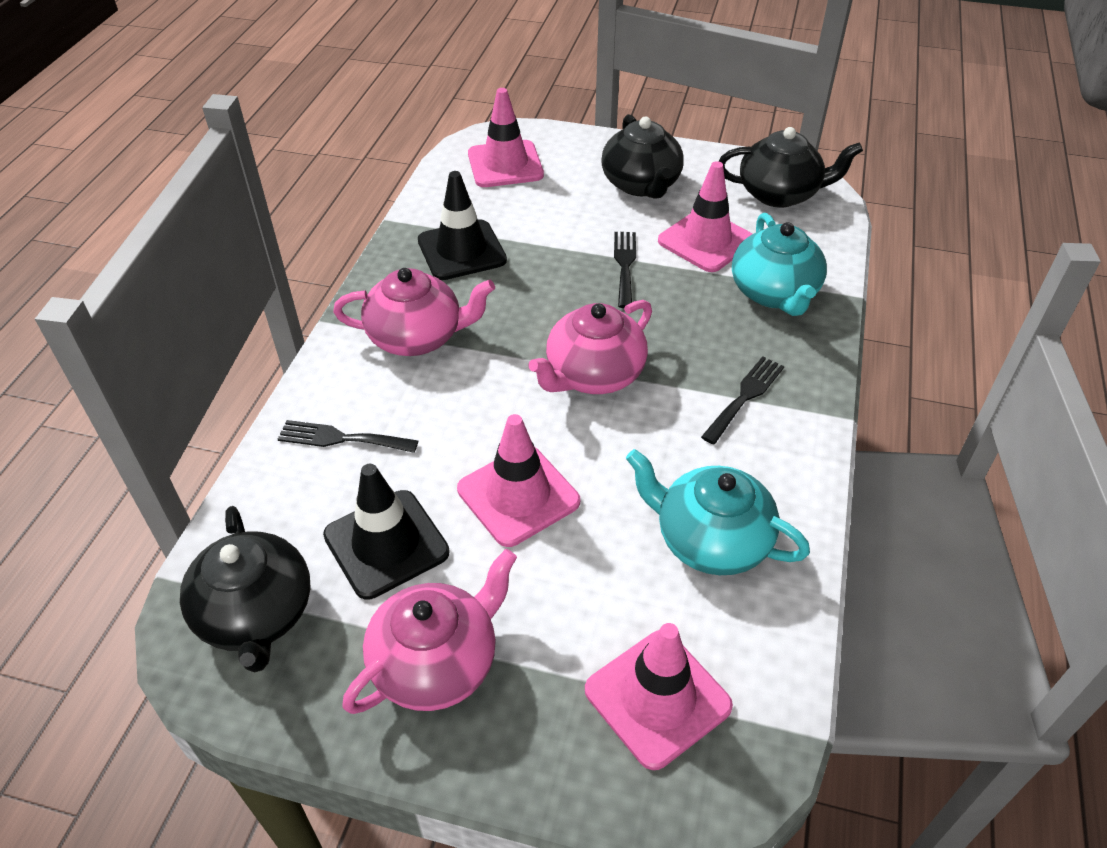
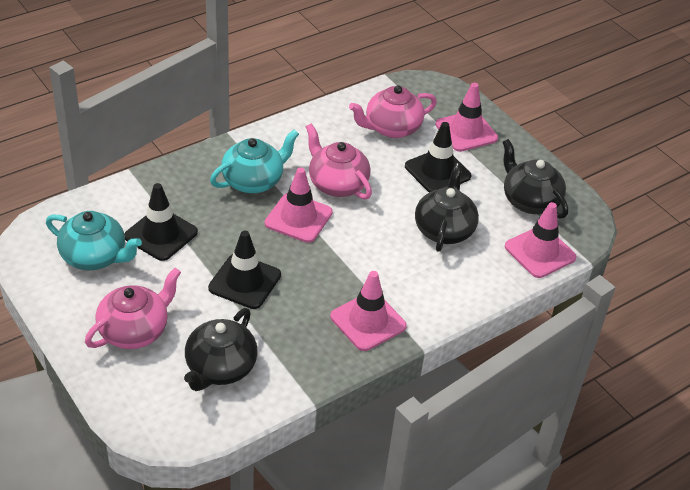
black fork: 3 -> 0
black traffic cone: 2 -> 3

